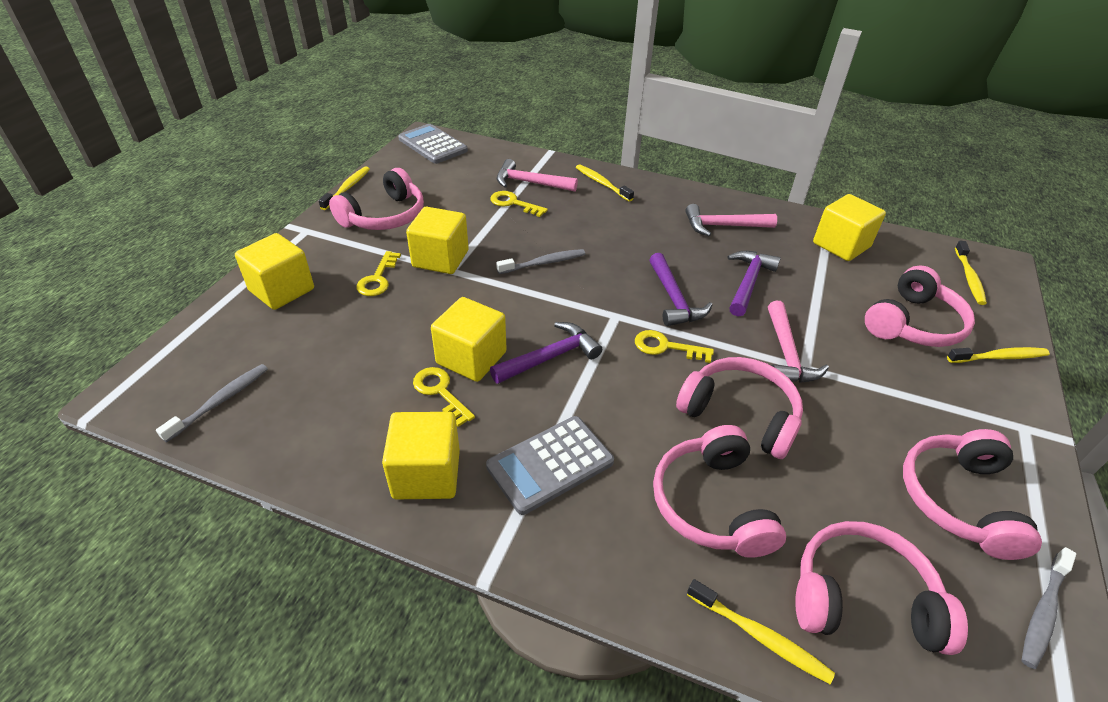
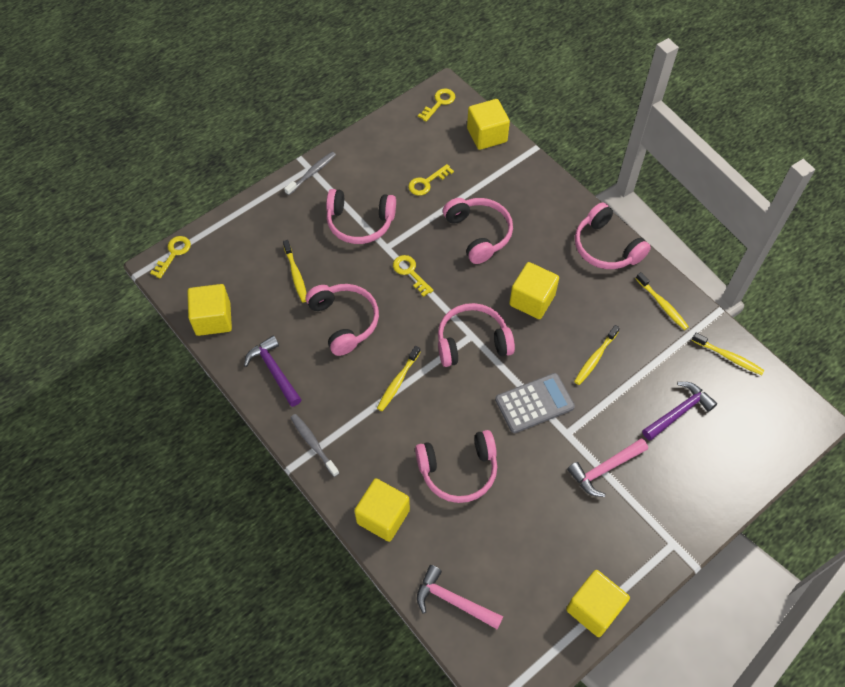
grey calculator: 2 -> 1
grey toothbrush: 3 -> 2
pink hammer: 3 -> 2
purple hammer: 3 -> 2

